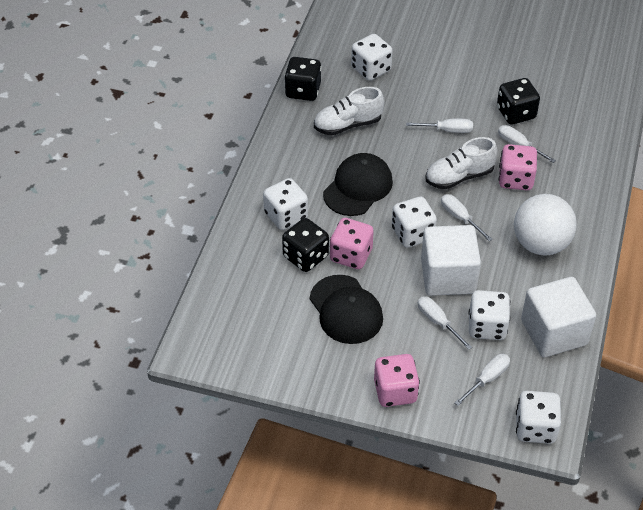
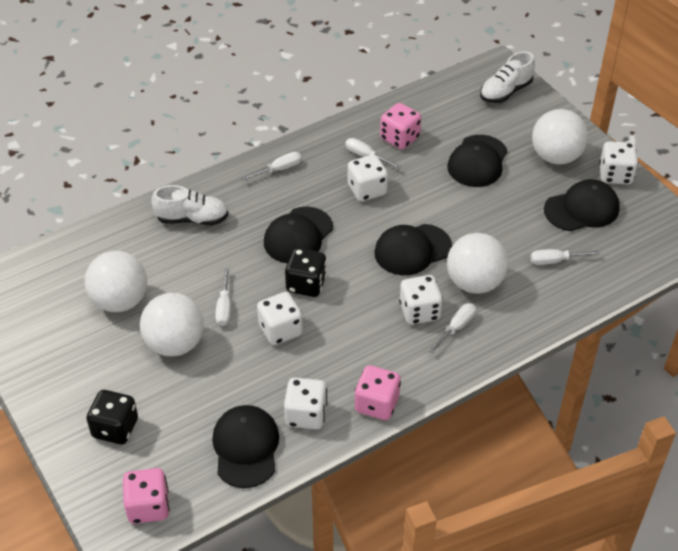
black cap: 2 -> 5
black dice: 3 -> 2
white ball: 1 -> 4
white cube: 2 -> 0

